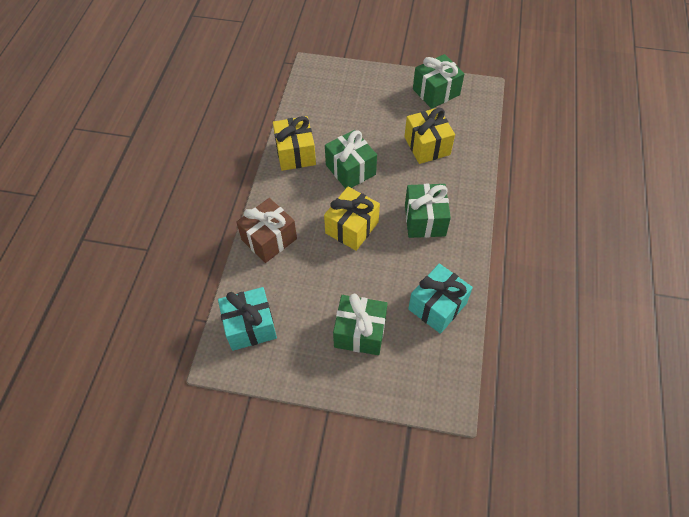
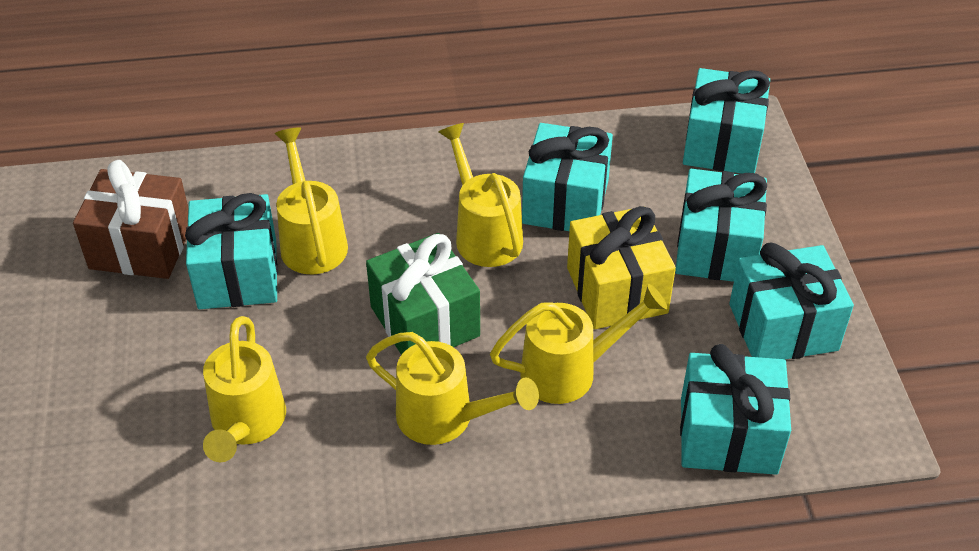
green gift: 4 -> 1
turquoise gift: 2 -> 6
yellow gift: 3 -> 1
yellow watering can: 0 -> 5

